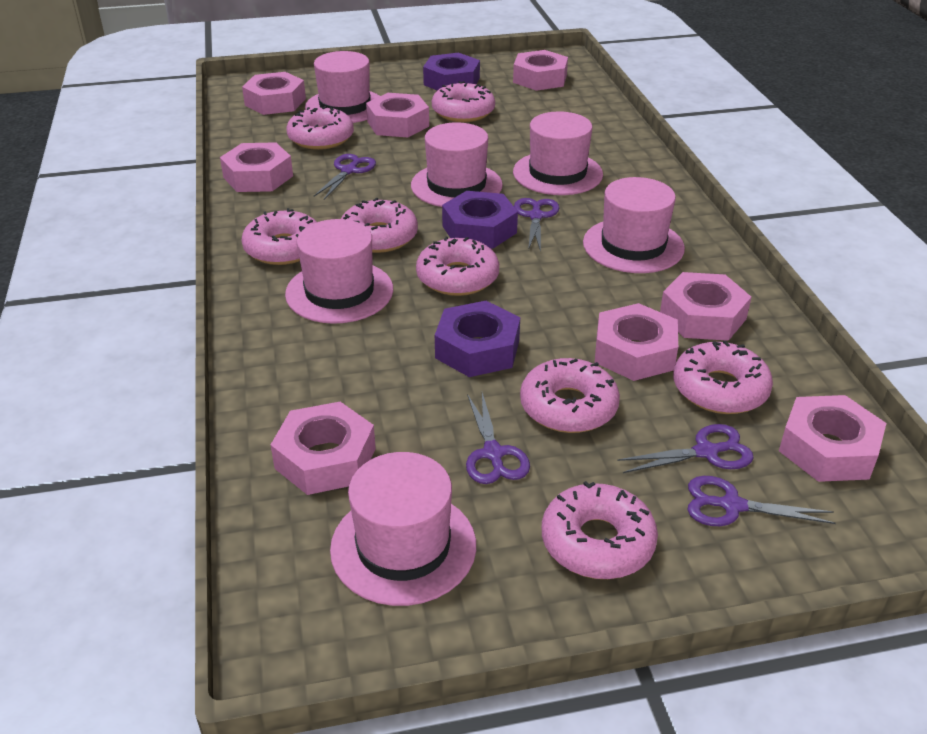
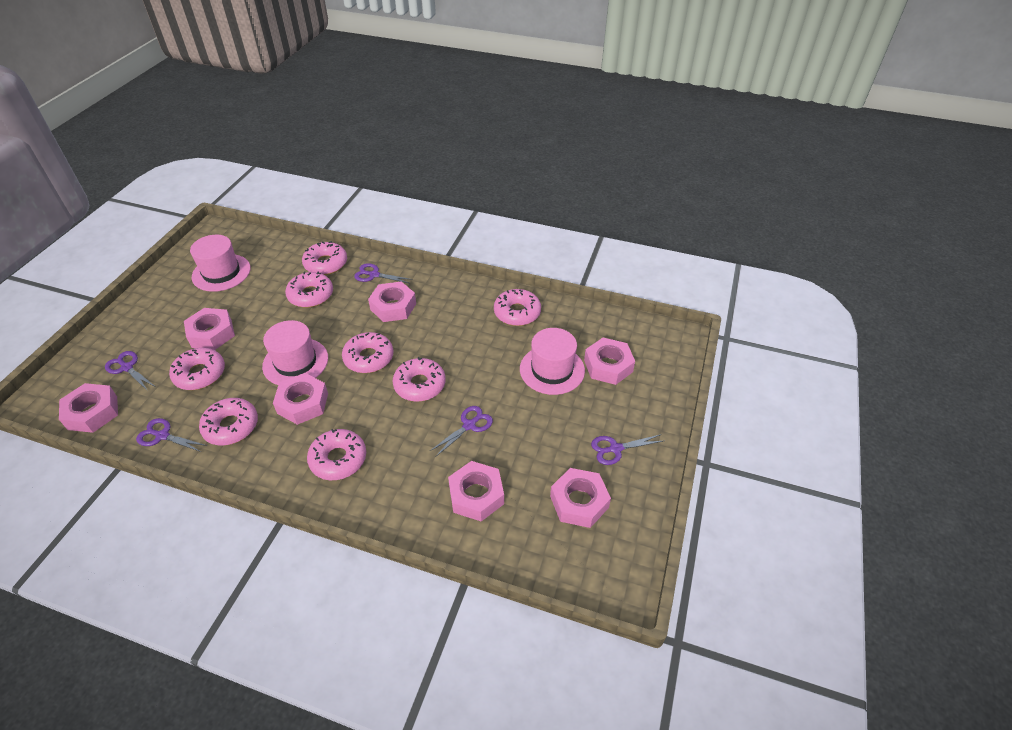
pink hat: 6 -> 3
pink nut: 8 -> 7
purple nut: 3 -> 0

